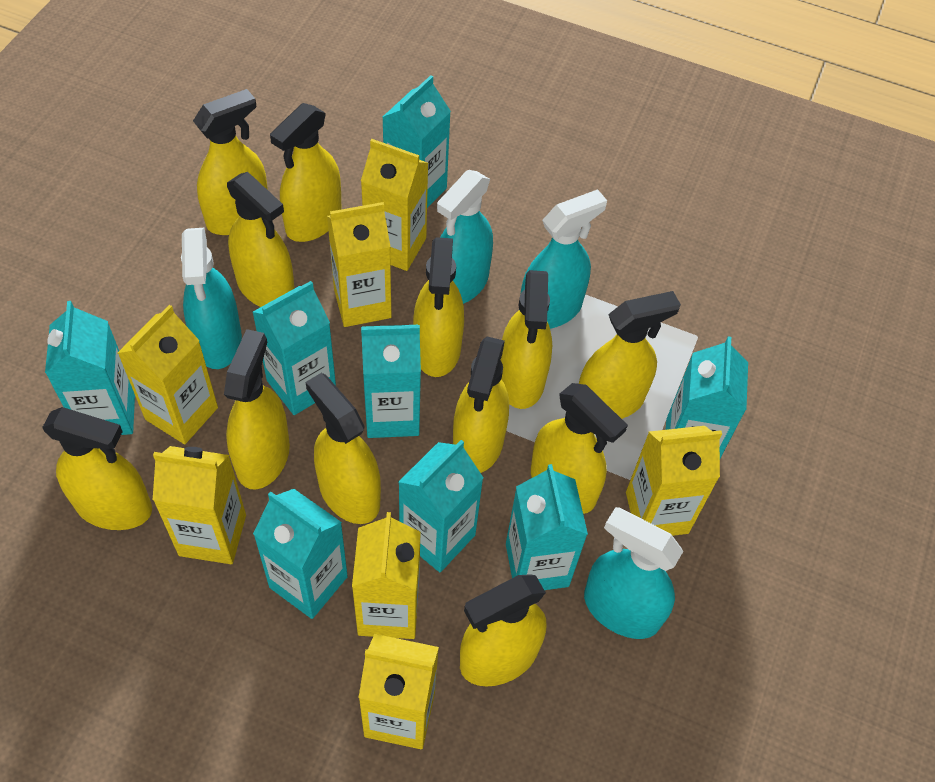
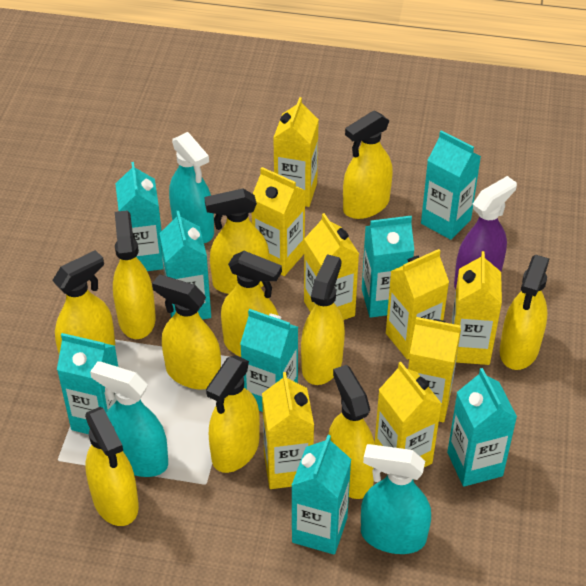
purple spray bottle: 0 -> 1
turquoise spray bottle: 4 -> 3
yellow carton: 7 -> 8
yellow spray bottle: 12 -> 11

